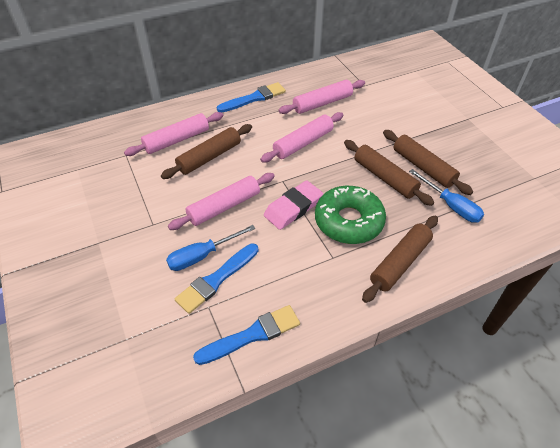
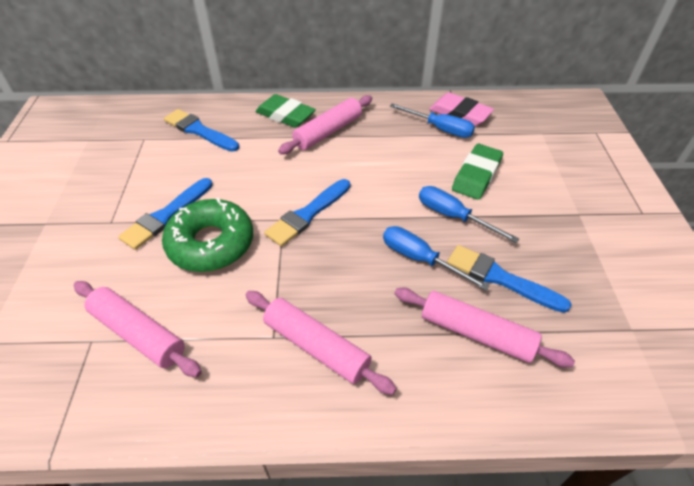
blue brush: 3 -> 4
blue screwdriver: 2 -> 3
brown rolling pin: 4 -> 0
green eraser: 0 -> 2

